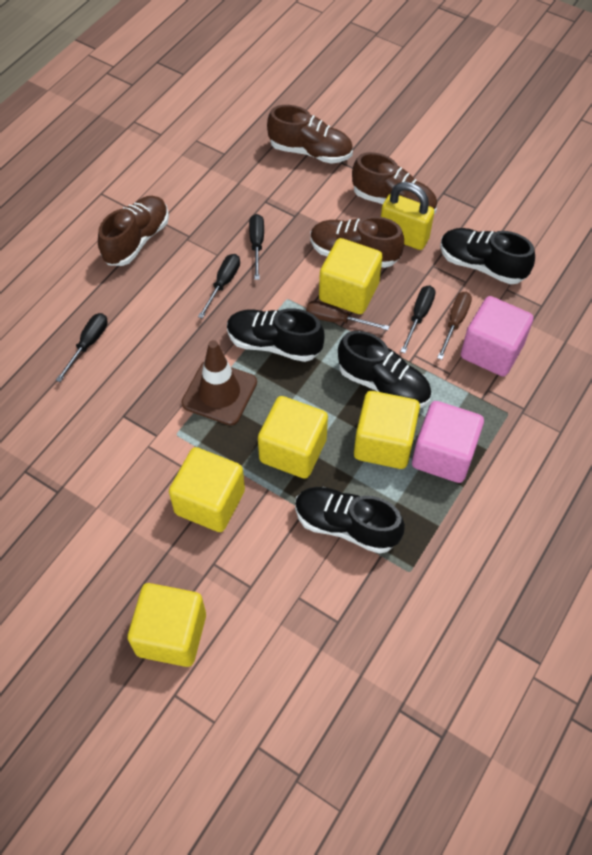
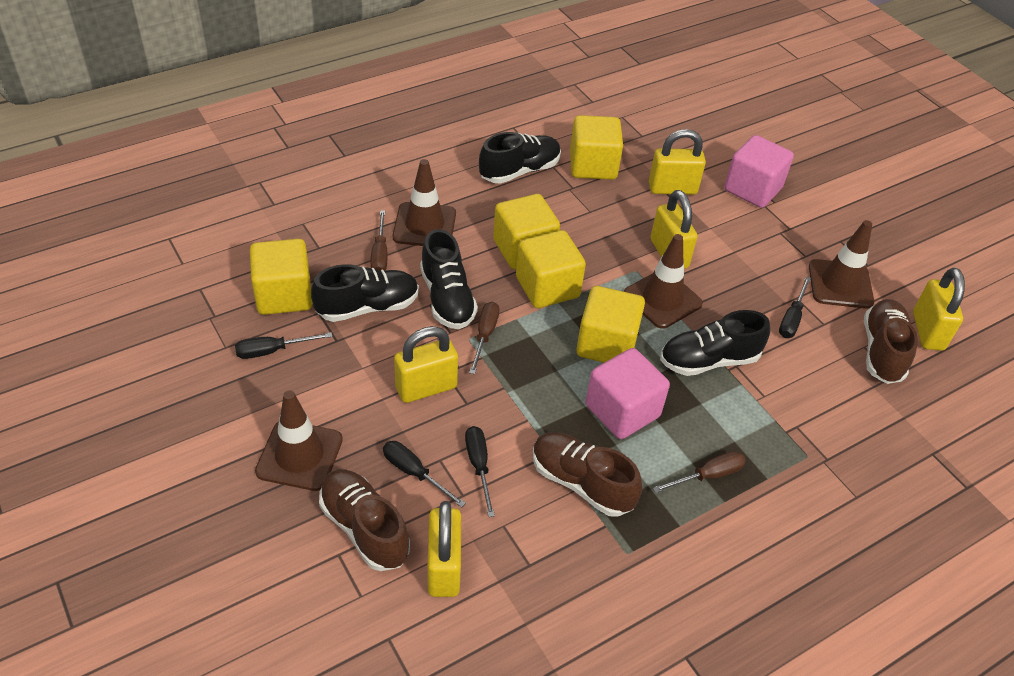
brown screwdriver: 2 -> 3
brown shoe: 4 -> 3
brown traffic cone: 1 -> 4
yellow padlock: 1 -> 5

